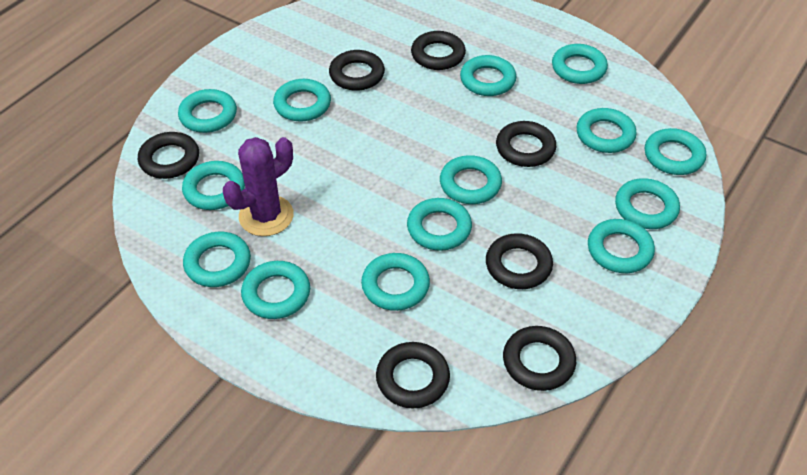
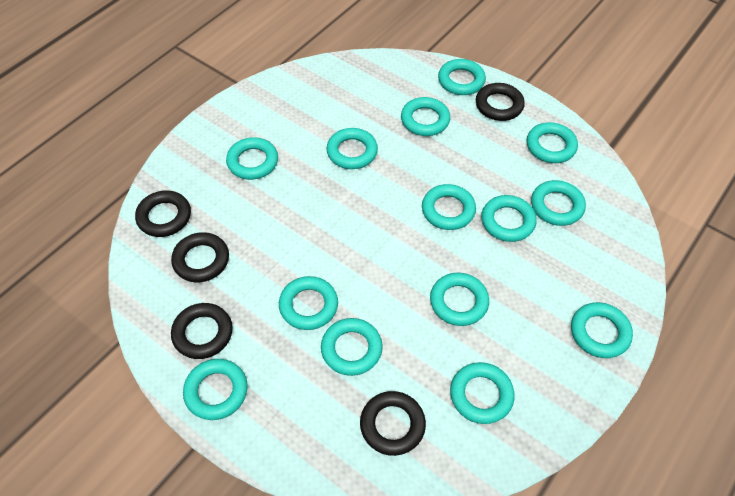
black ring: 7 -> 5
purple cactus: 1 -> 0

